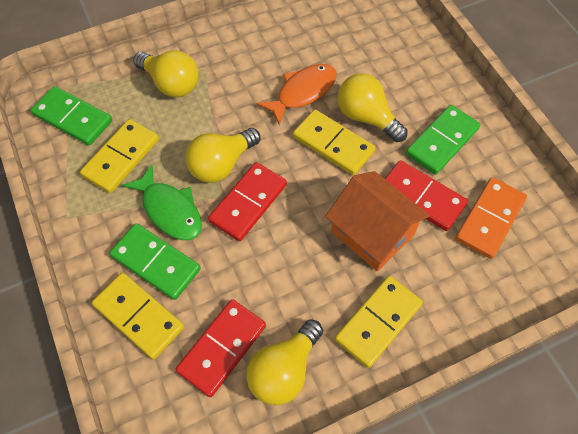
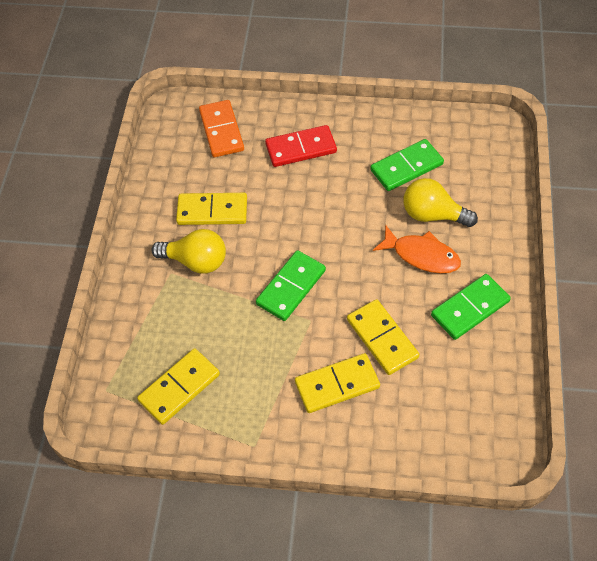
green fish: 1 -> 0
orange house: 1 -> 0
red domino: 3 -> 1
yellow light bulb: 4 -> 2

